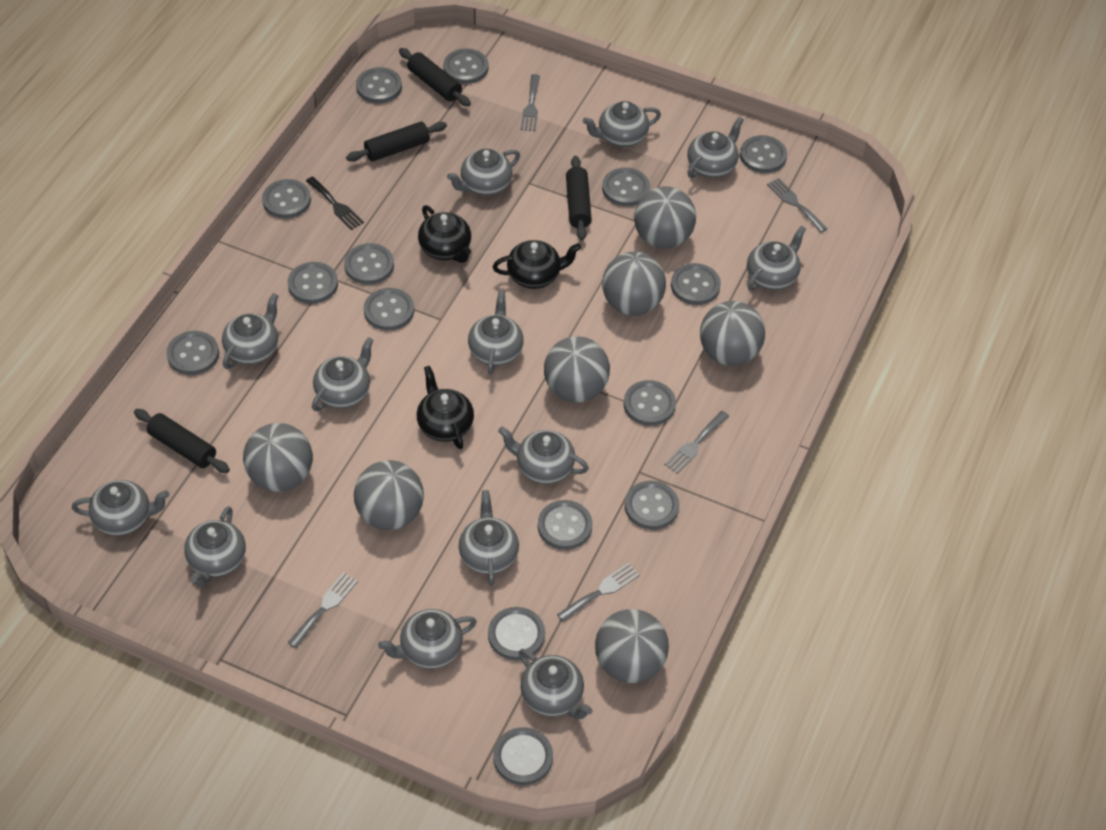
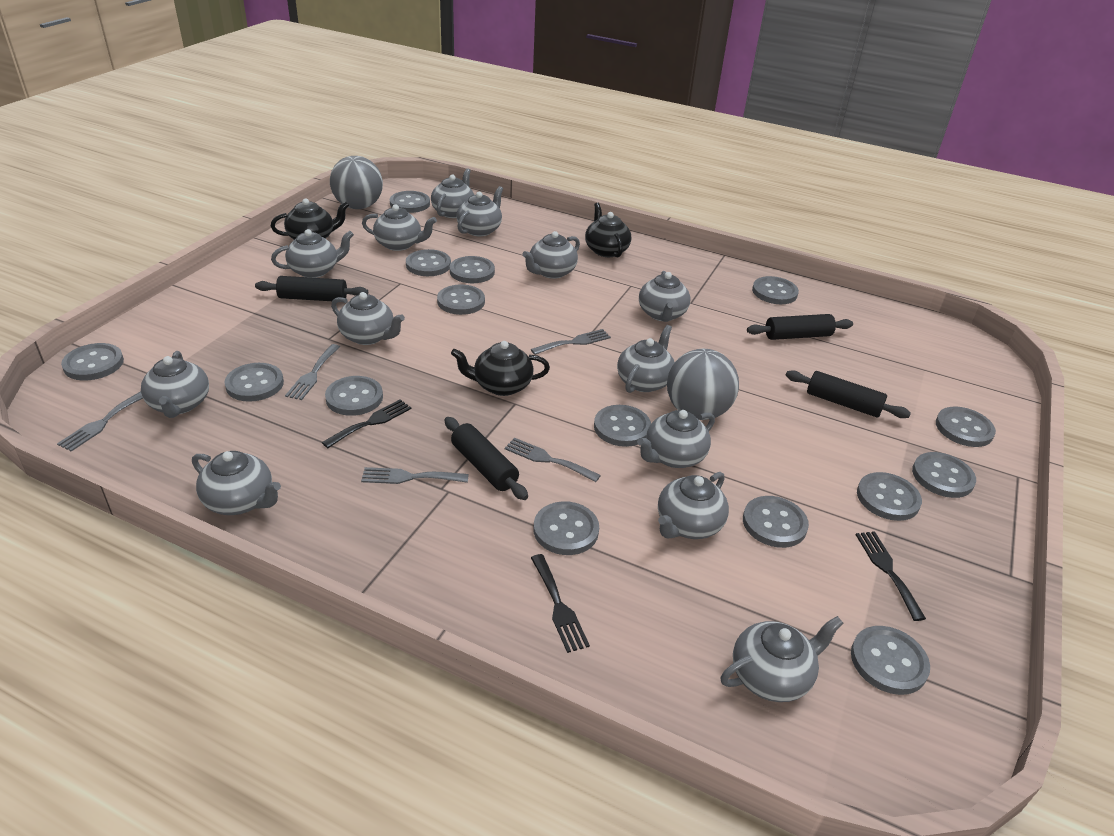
black fork: 1 -> 3
grey ball: 7 -> 2

